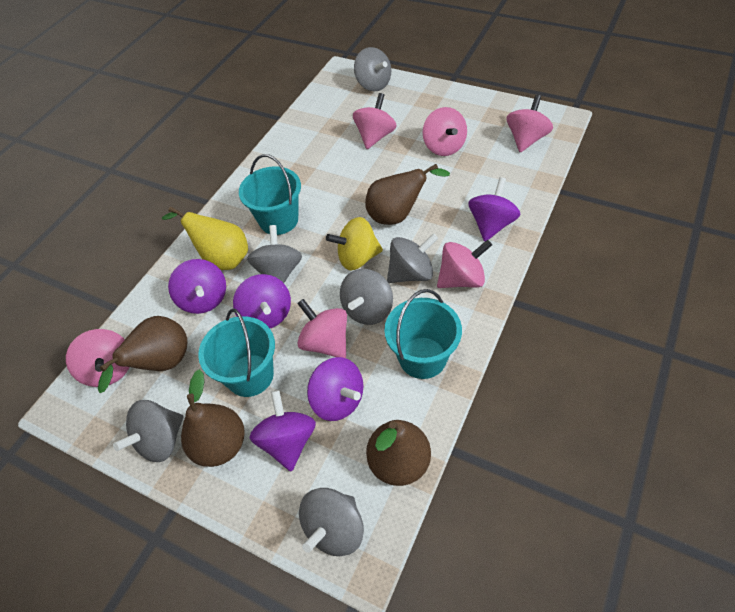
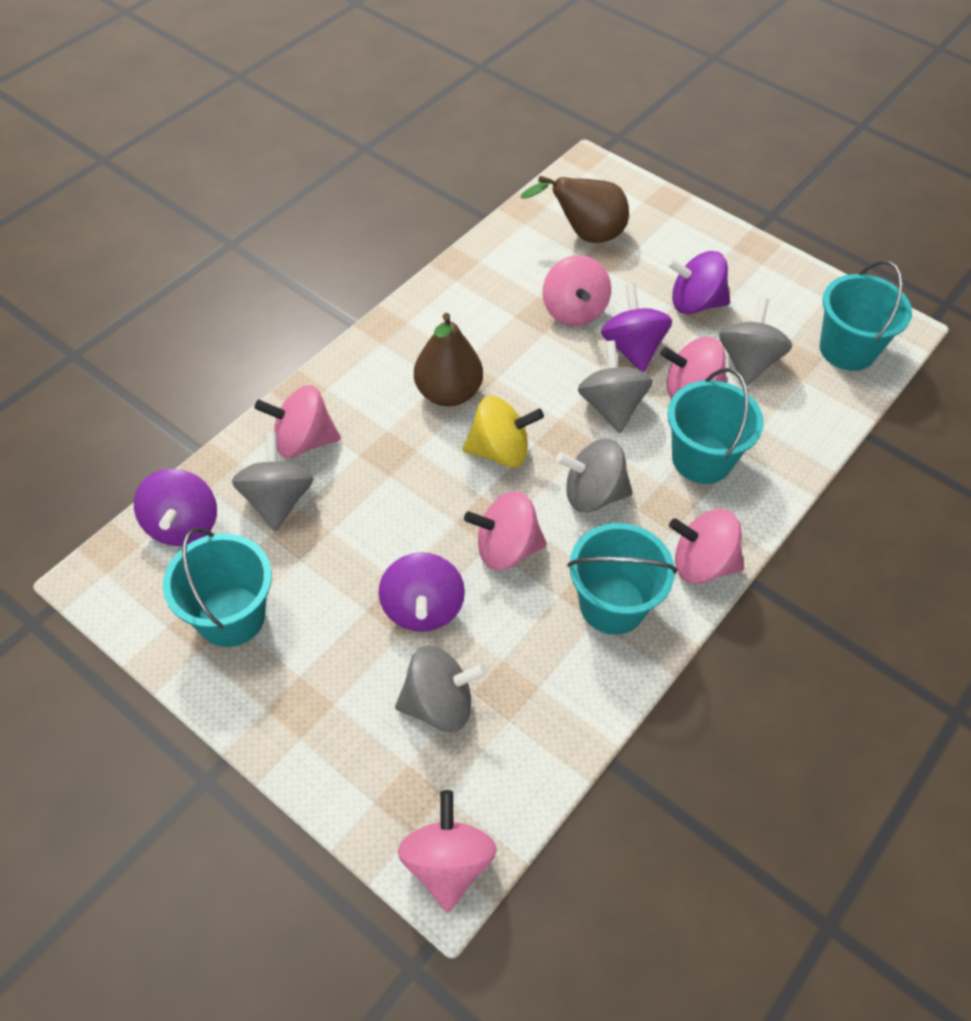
brown pear: 4 -> 2
grey spinning top: 6 -> 5
purple spinning top: 5 -> 4
turquoise bucket: 3 -> 4
yellow pear: 1 -> 0

